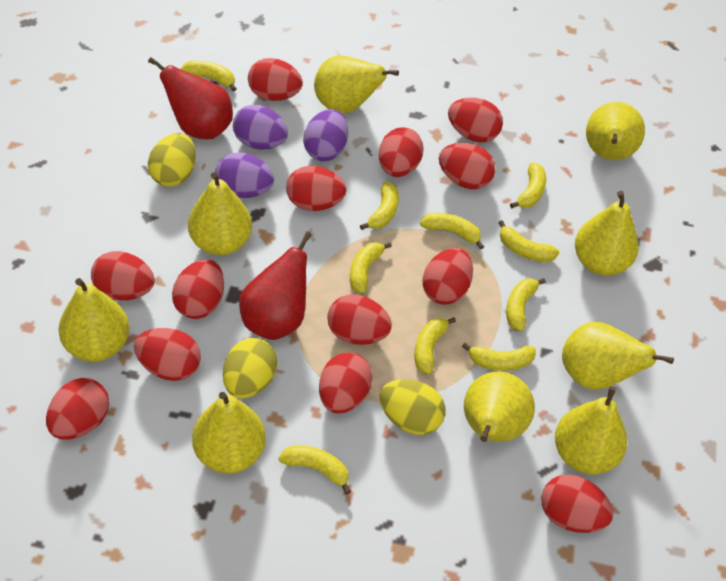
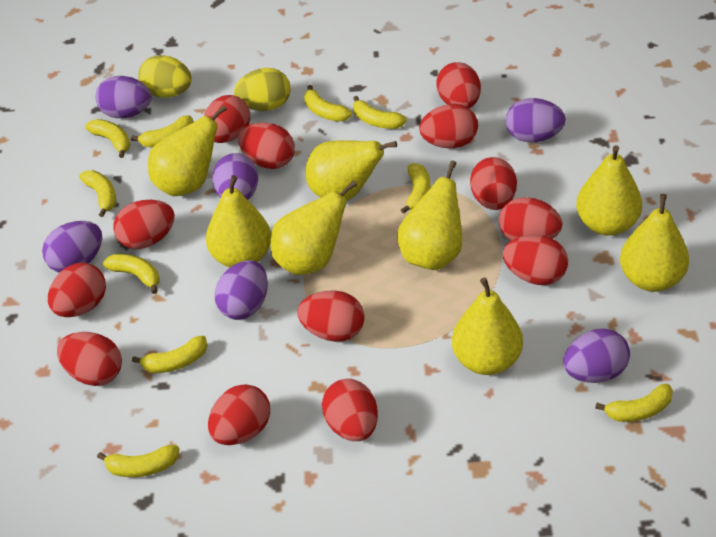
purple egg: 3 -> 6
red pear: 2 -> 0
yellow egg: 3 -> 2
yellow pear: 9 -> 8

